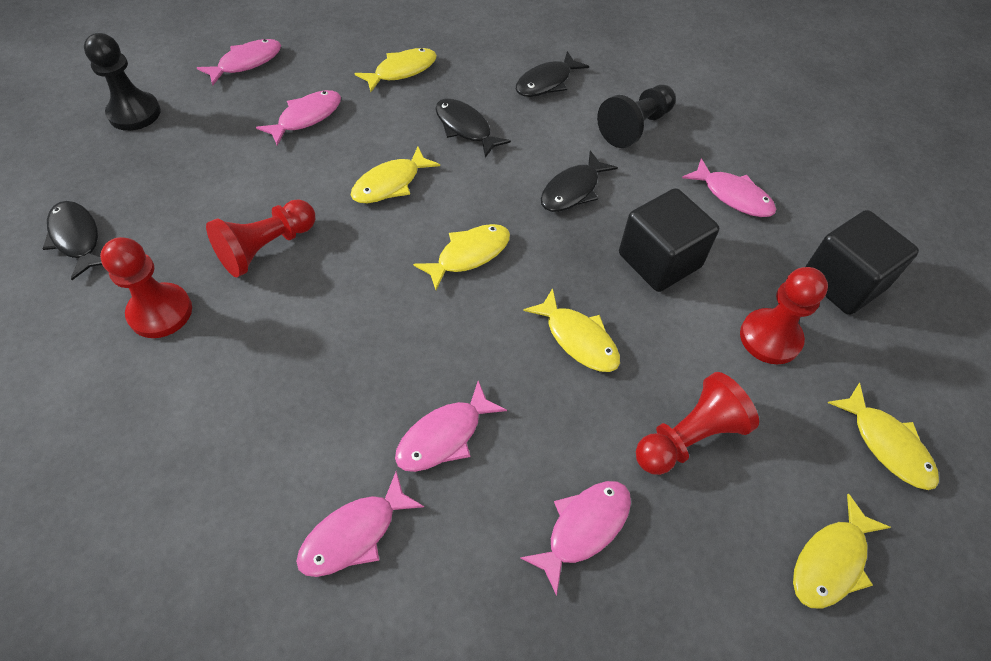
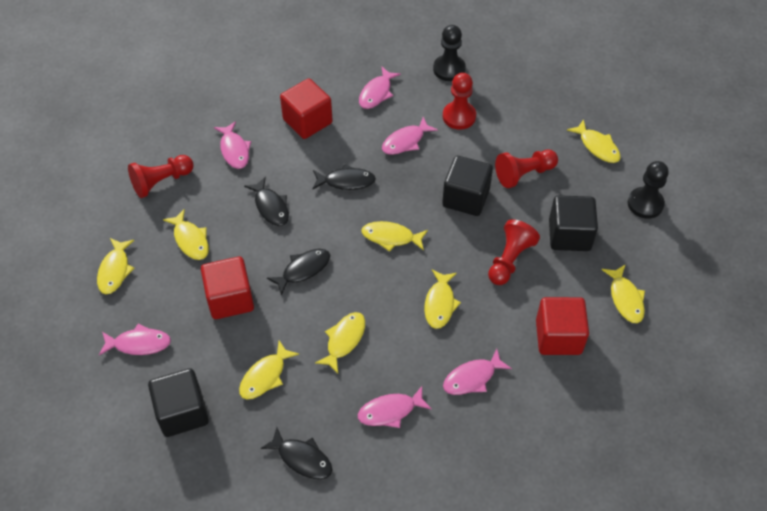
black cube: 2 -> 3
red cube: 0 -> 3
yellow fish: 6 -> 8

